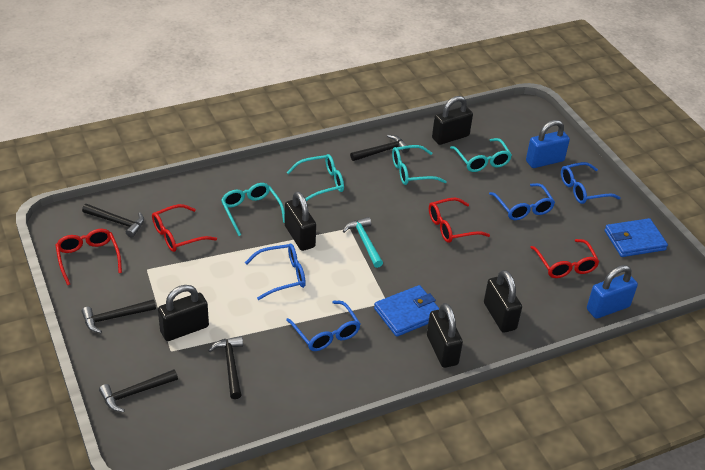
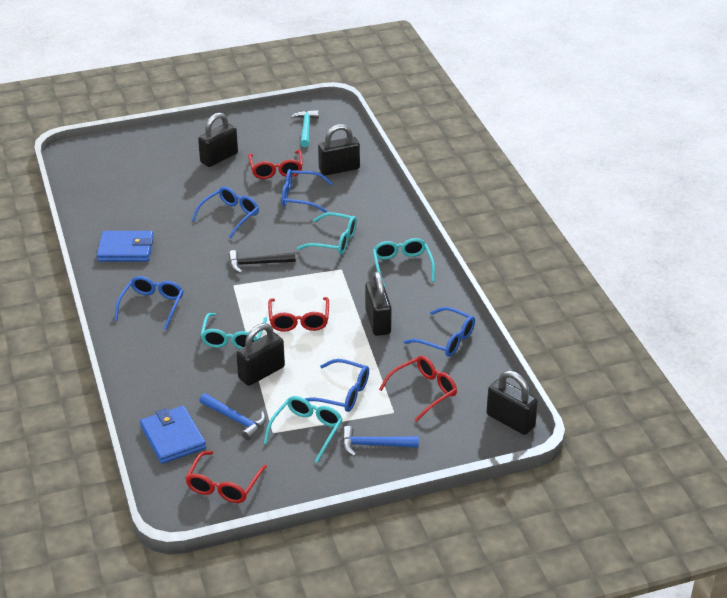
black hammer: 5 -> 1
blue glasses: 4 -> 5
blue hammer: 0 -> 2
blue padlock: 2 -> 0

